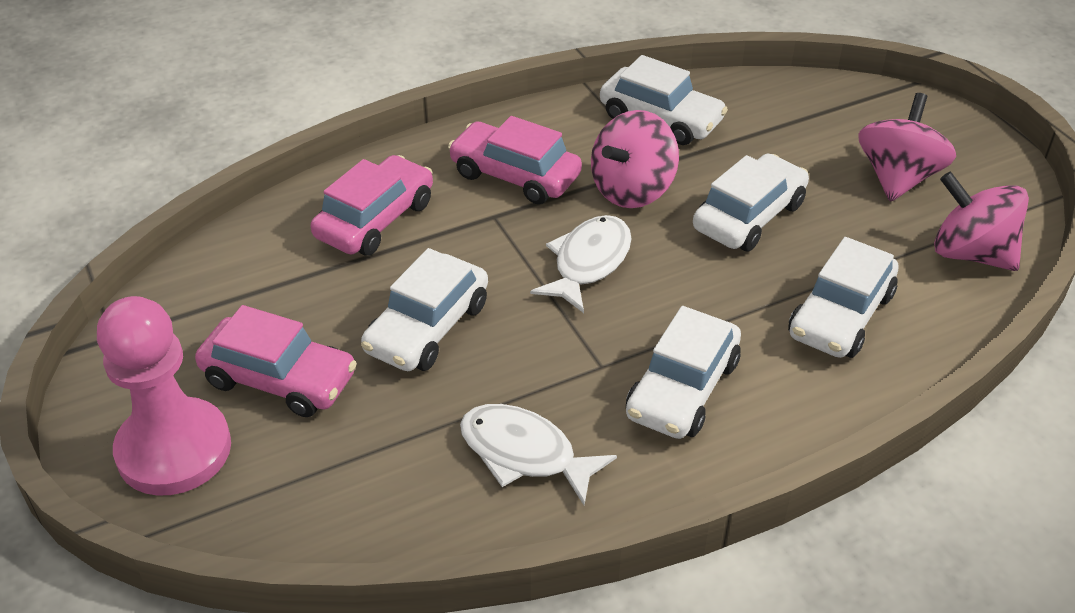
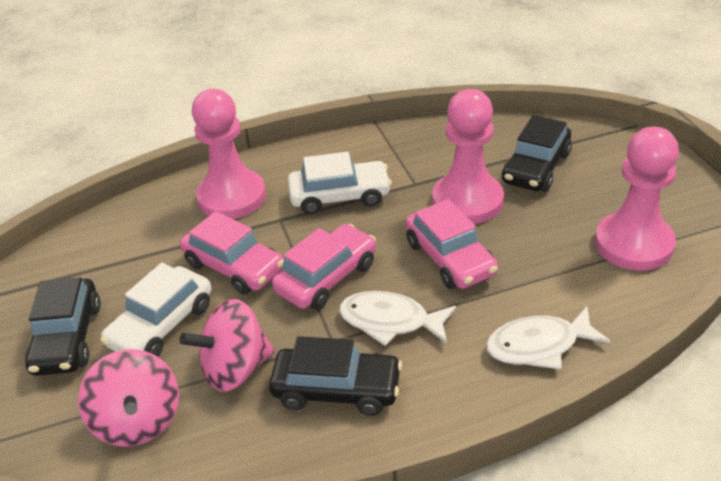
black car: 0 -> 3
pink pawn: 1 -> 3
pink spinning top: 3 -> 2
white car: 5 -> 2

